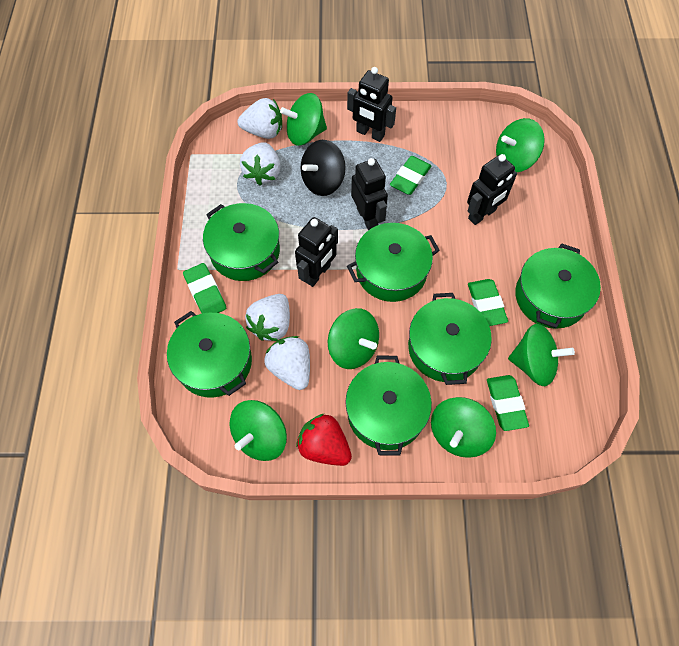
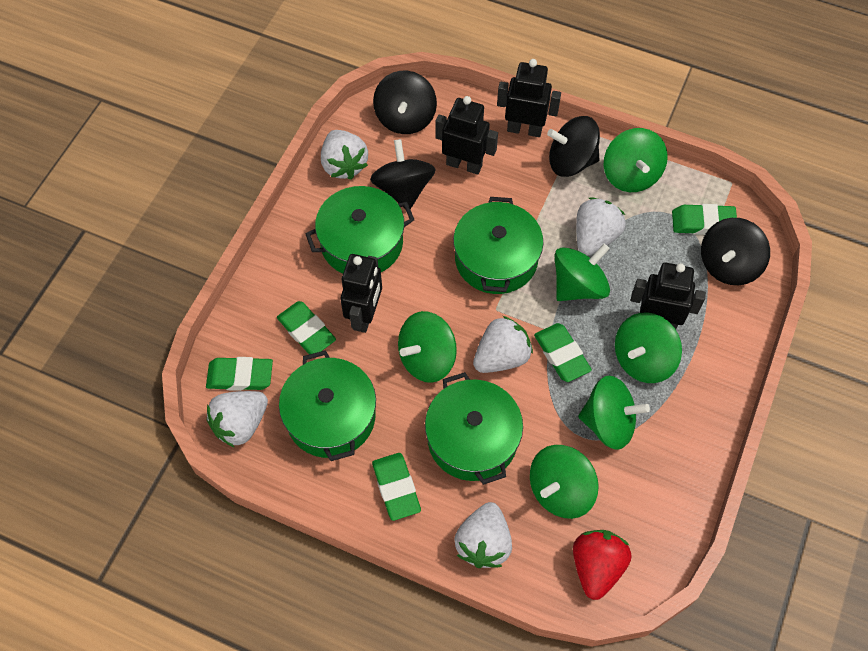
black spinning top: 1 -> 4
green eraser: 4 -> 5
green pot: 6 -> 4
white strawberry: 4 -> 5

